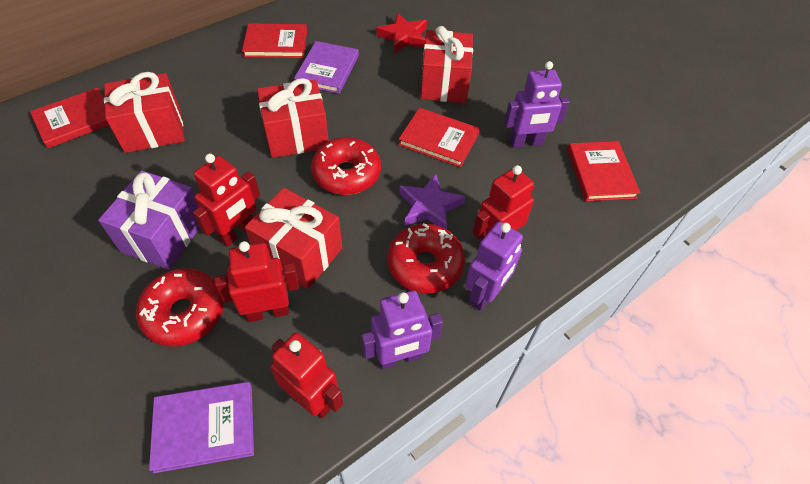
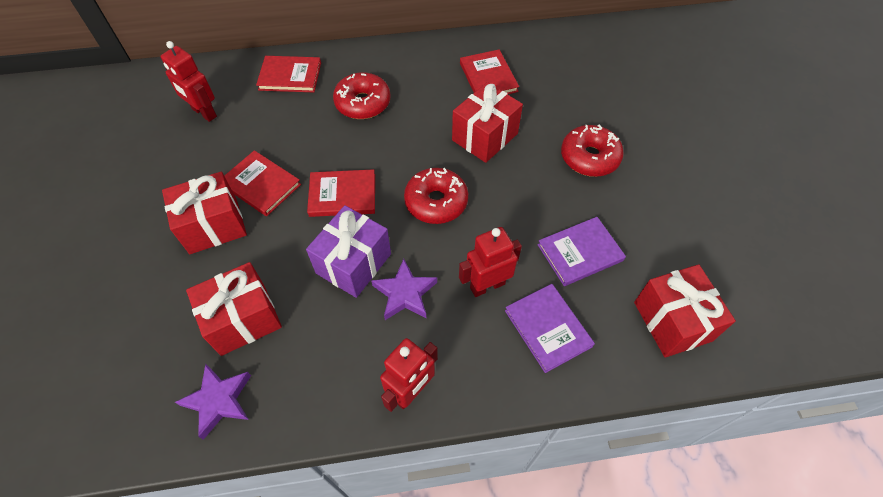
purple robot: 3 -> 0
purple star: 1 -> 2
red robot: 4 -> 3
red star: 1 -> 0

